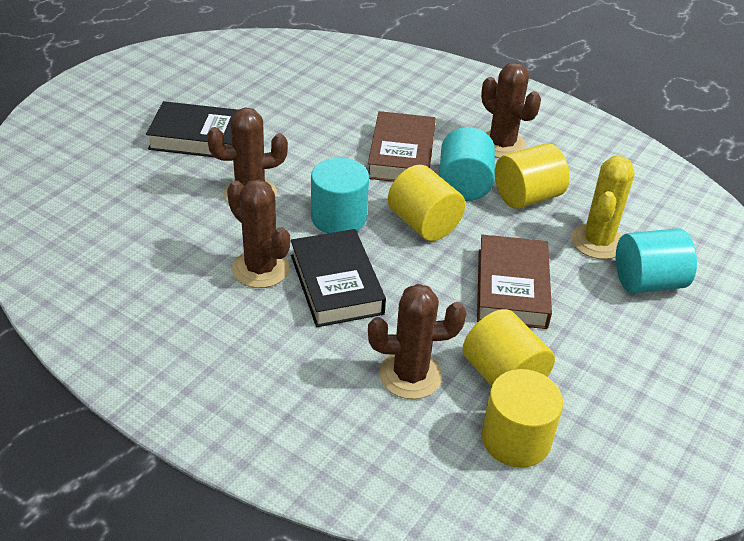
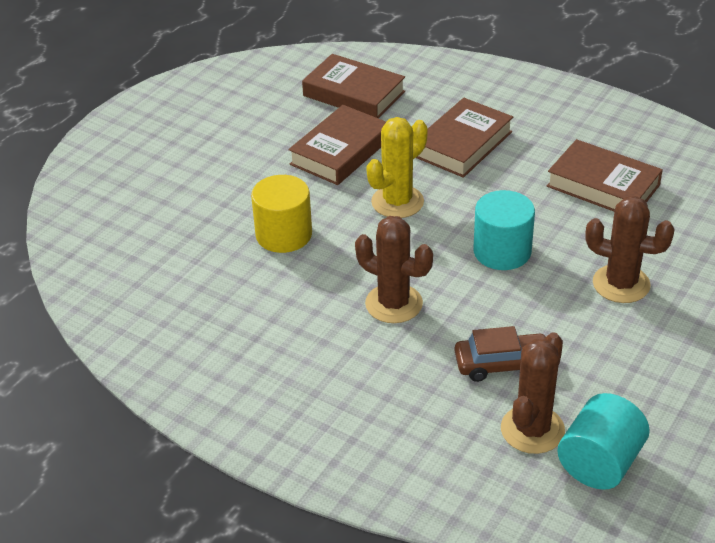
black book: 2 -> 0
brown book: 2 -> 4
brown cactus: 4 -> 3
brown car: 0 -> 1
turquoise cylinder: 3 -> 2
yellow cylinder: 4 -> 1

